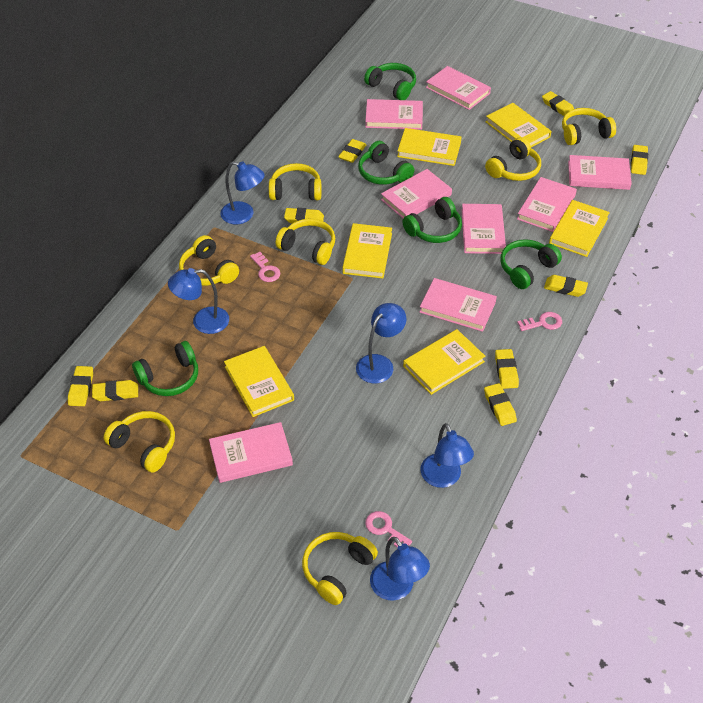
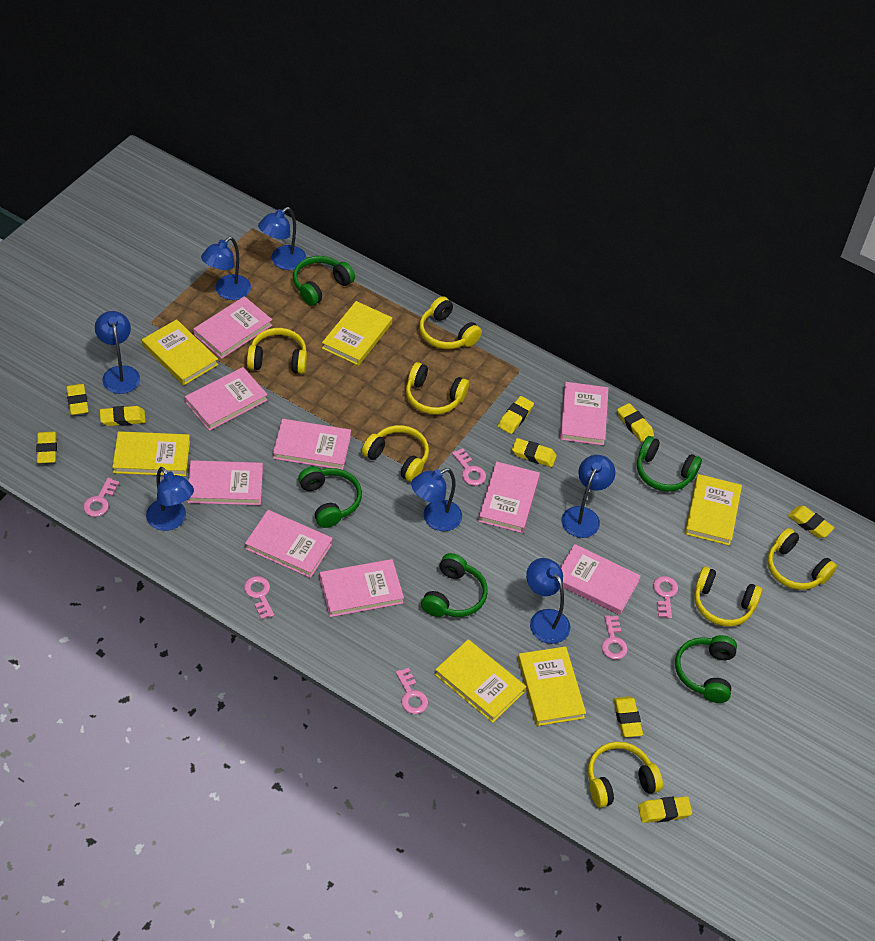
blue lamp: 5 -> 7
pink book: 8 -> 9
pink key: 3 -> 6

